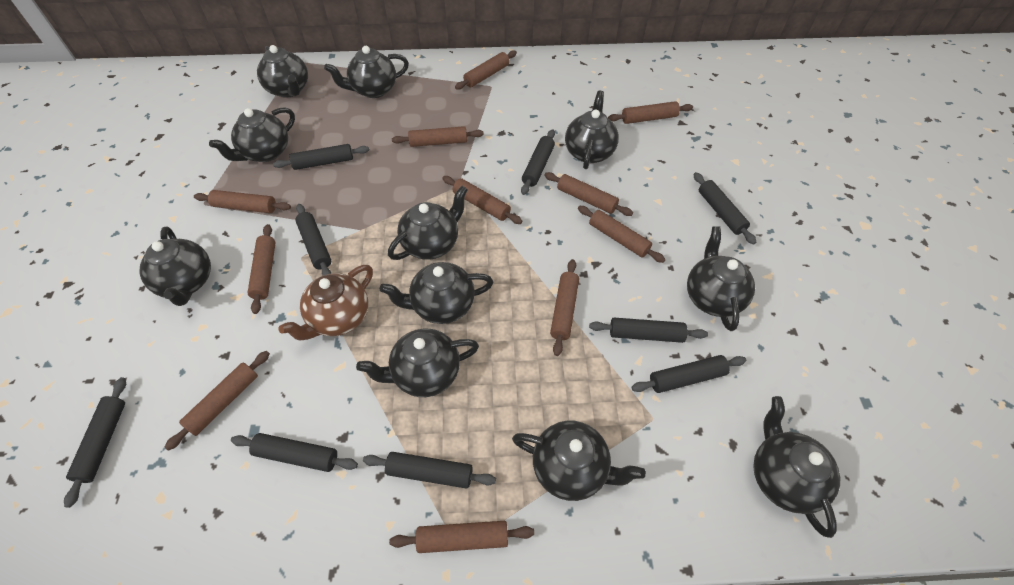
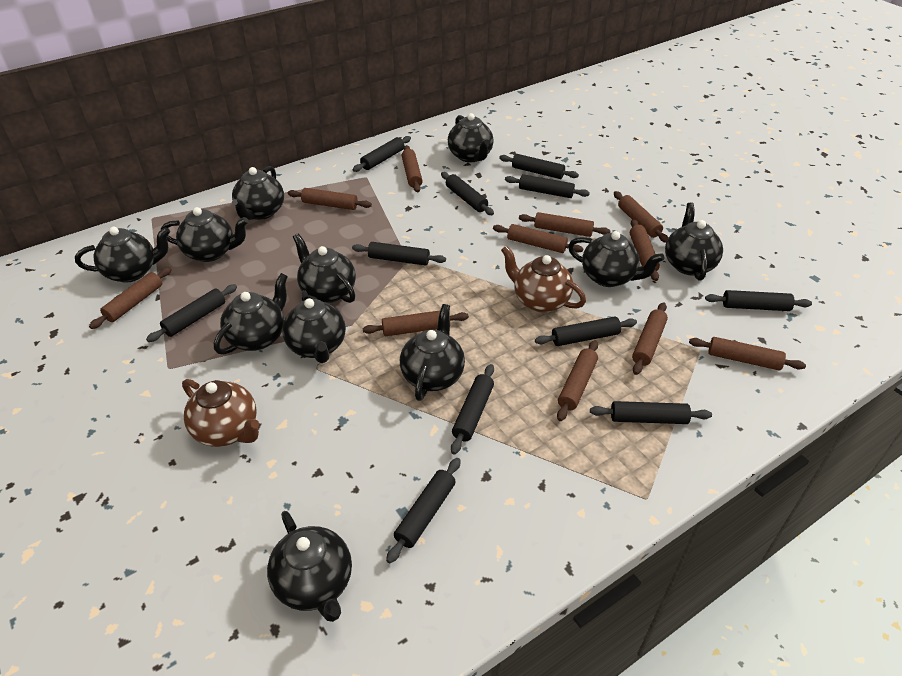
black rolling pin: 9 -> 11
brown teapot: 1 -> 2

